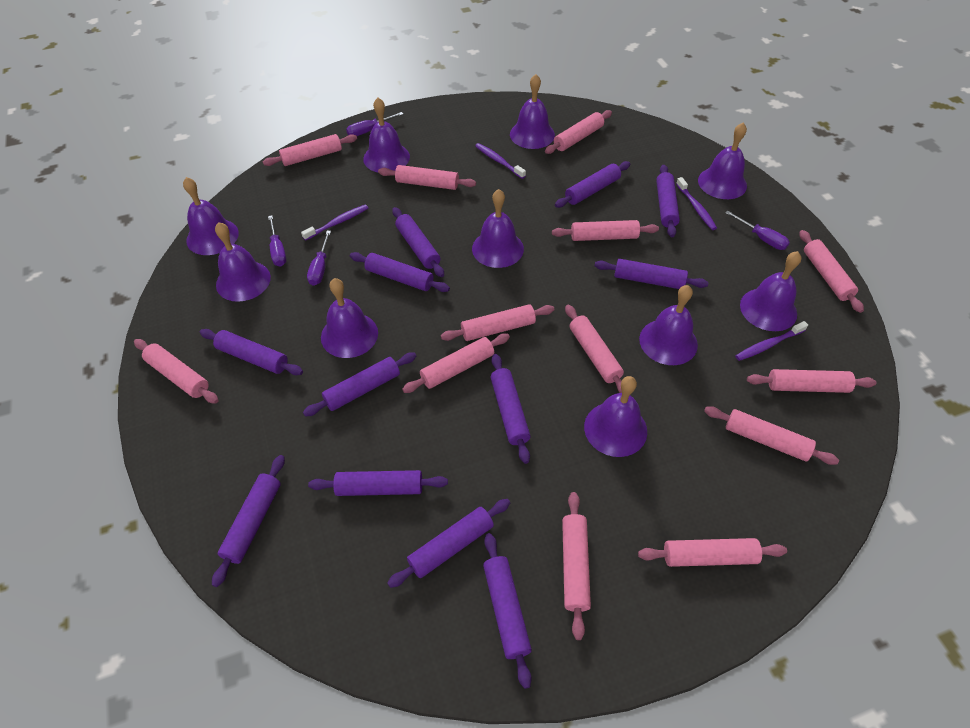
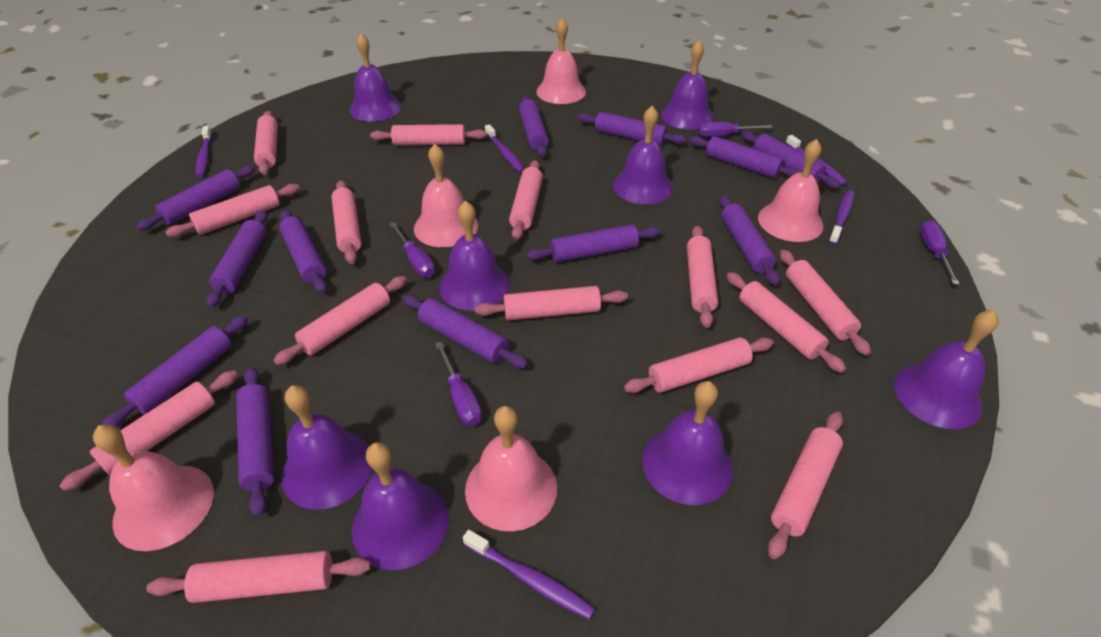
pink bell: 0 -> 5
pink rolling pin: 13 -> 14
purple bell: 10 -> 8
purple toothbrush: 4 -> 5

